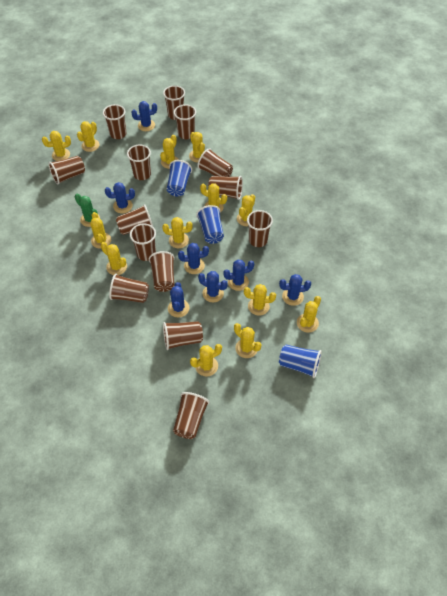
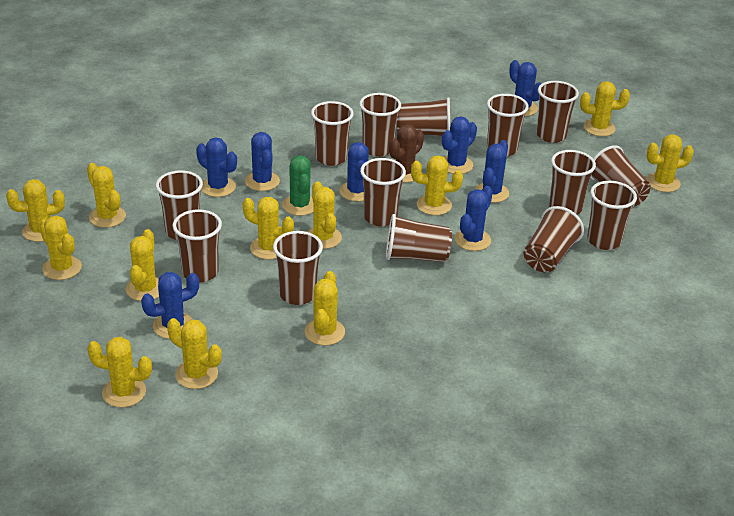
blue cactus: 7 -> 8
blue cup: 3 -> 0
brown cactus: 0 -> 1
yellow cactus: 13 -> 12

